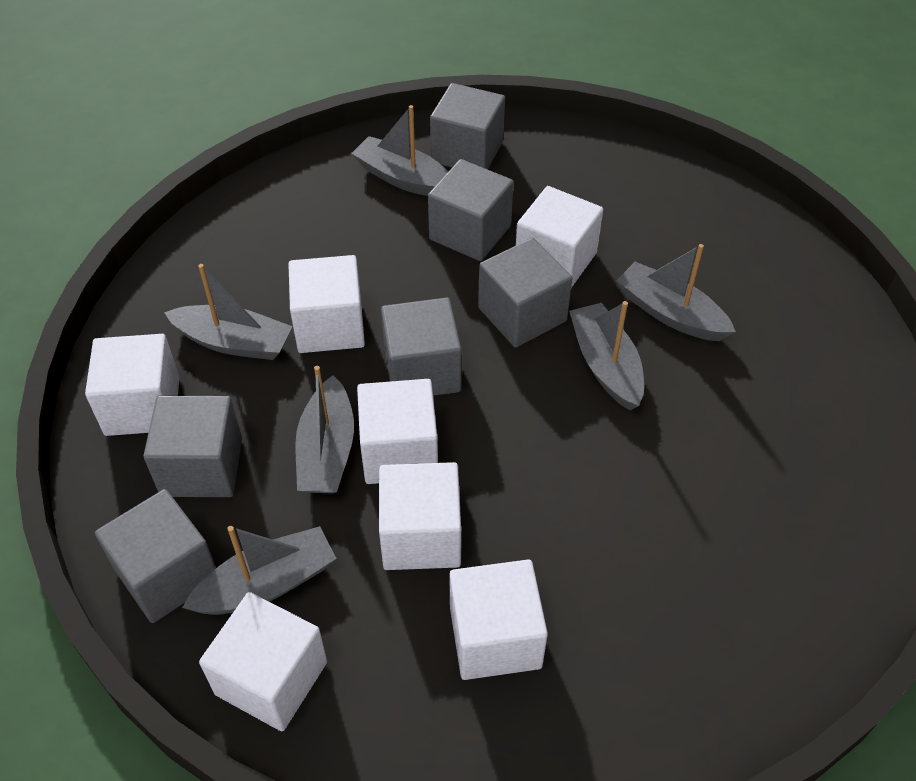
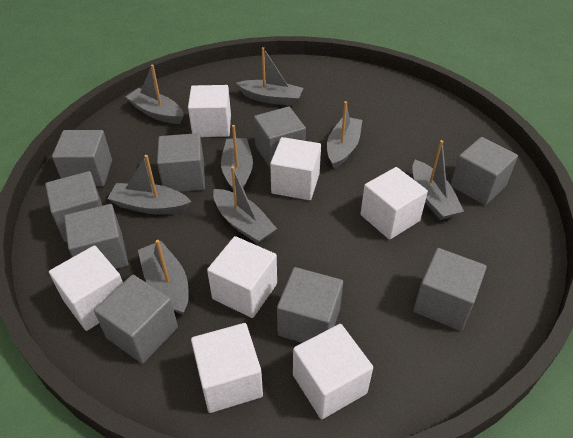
grey boat: 6 -> 8
grey cube: 6 -> 9

